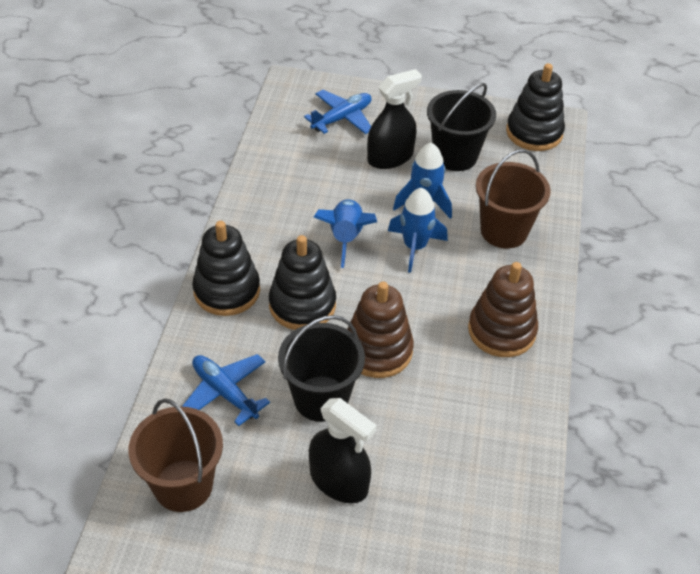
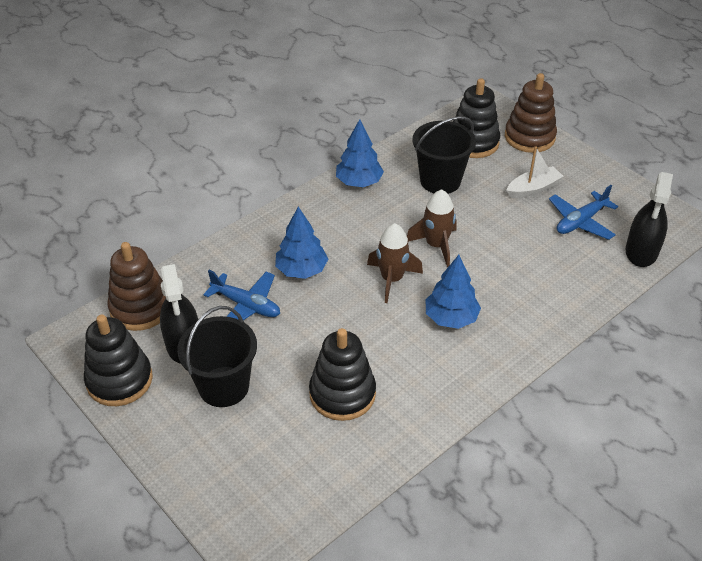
blue rocket: 3 -> 0
blue tree: 0 -> 3
brown bucket: 2 -> 0
brown rocket: 0 -> 2
white boat: 0 -> 1

